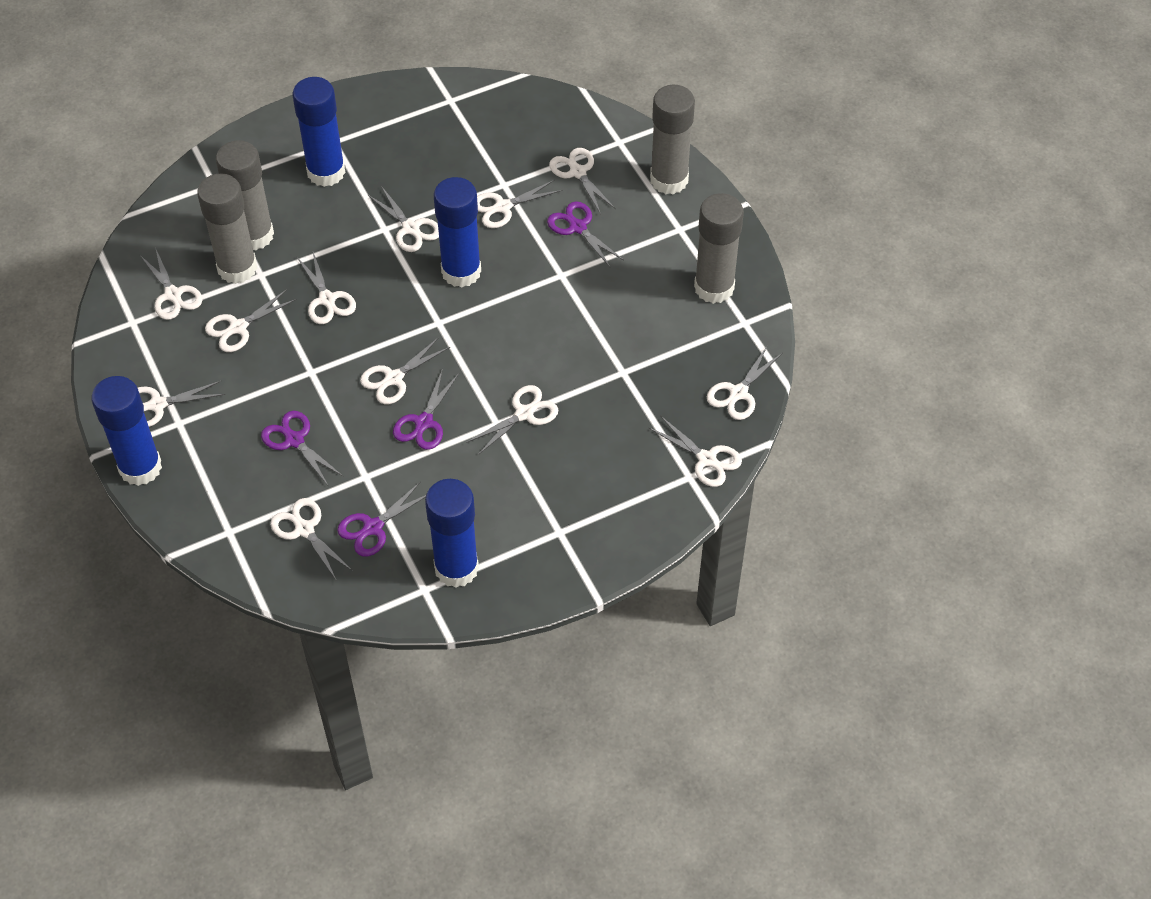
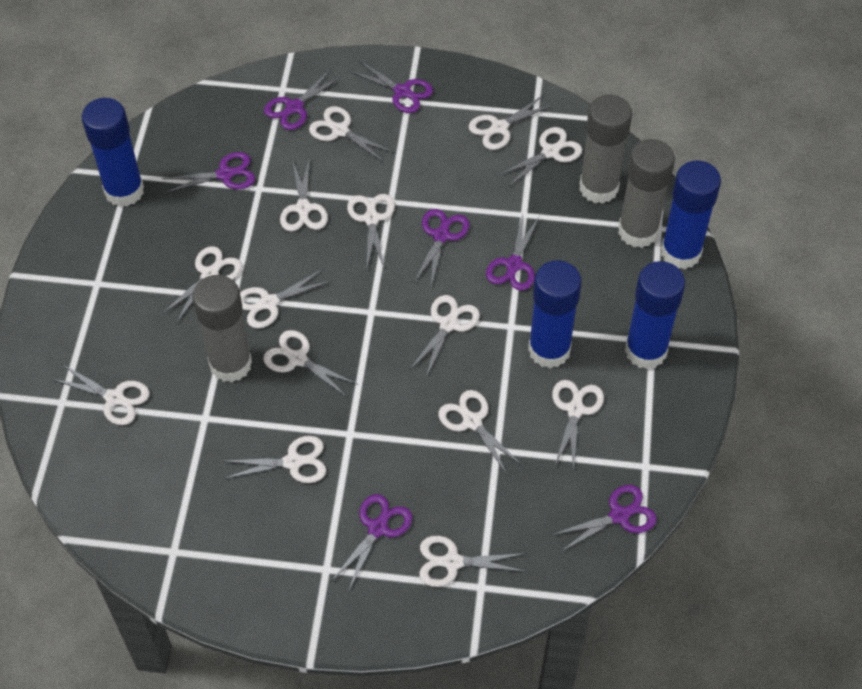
grey glue stick: 4 -> 3
purple scissors: 4 -> 7
white scissors: 12 -> 14

